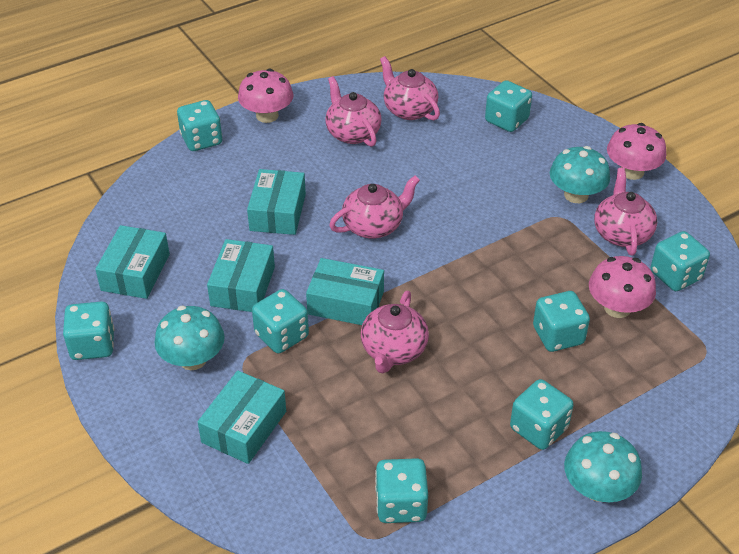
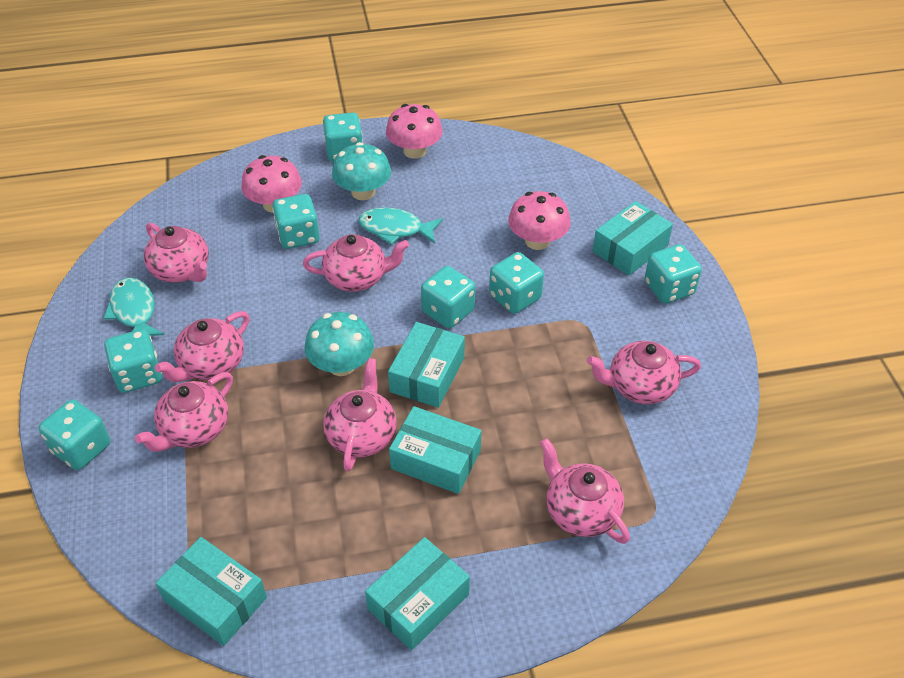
pink teapot: 5 -> 7
turquoise dice: 8 -> 7
turquoise fish: 0 -> 2
turquoise mushroom: 3 -> 2

